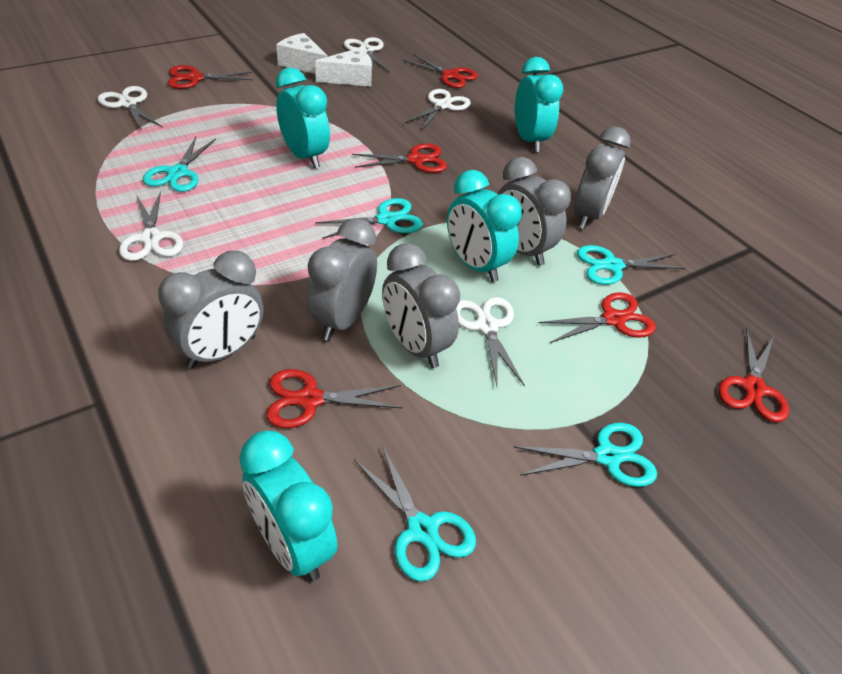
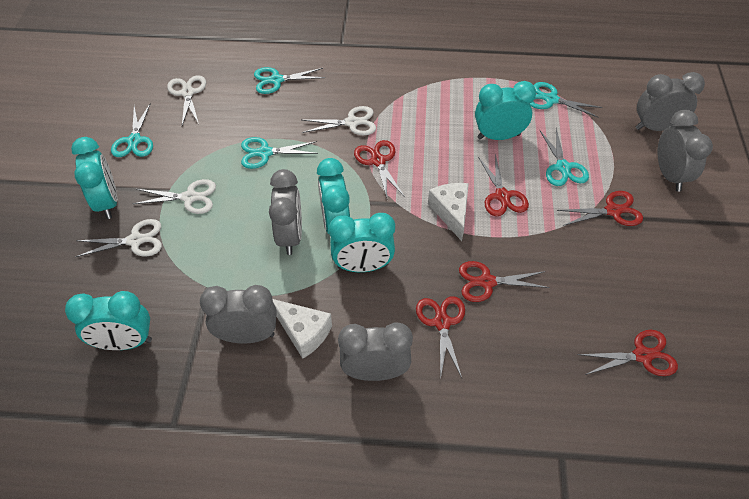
turquoise clock: 4 -> 5
white scissors: 5 -> 4

